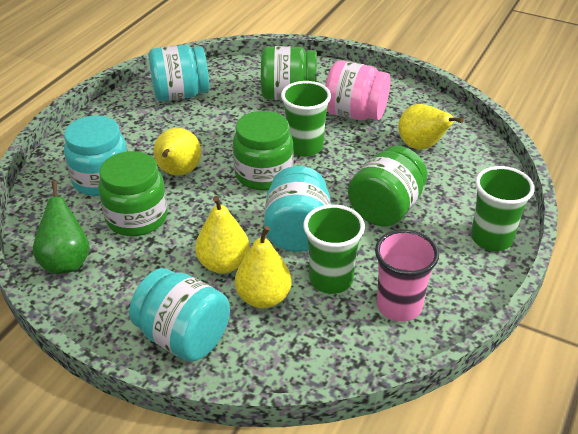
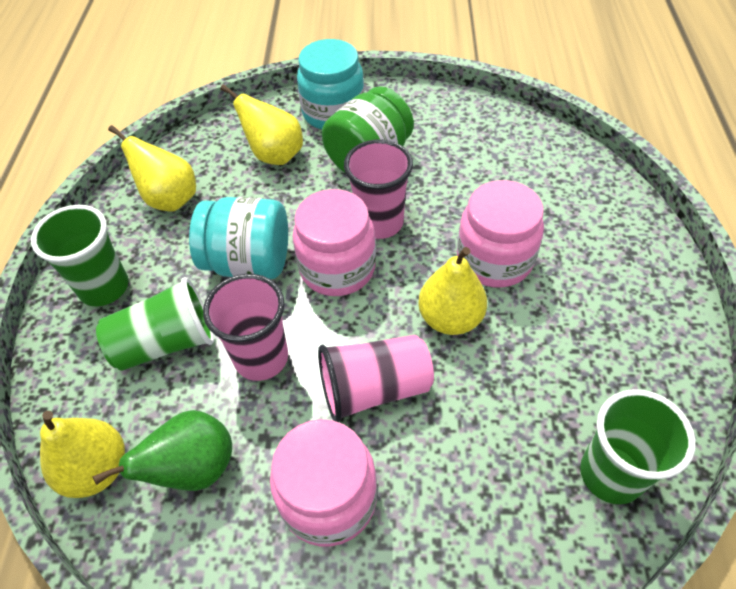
green jar: 4 -> 1
pink cup: 1 -> 3
pink jar: 1 -> 3
turquoise jar: 4 -> 2

